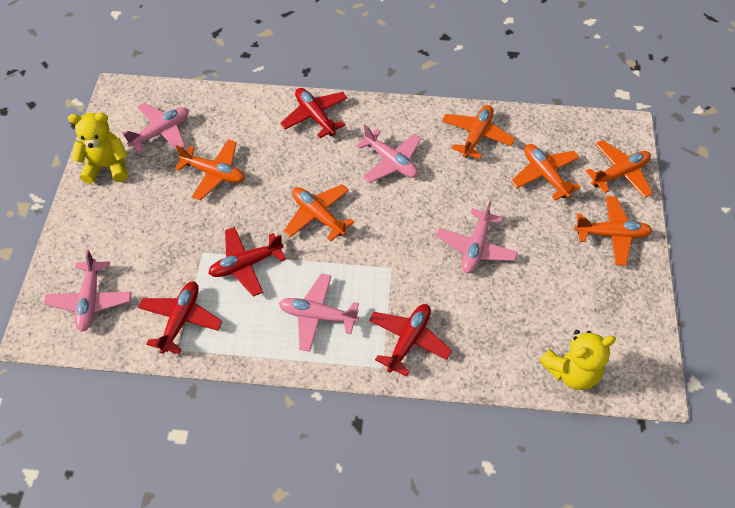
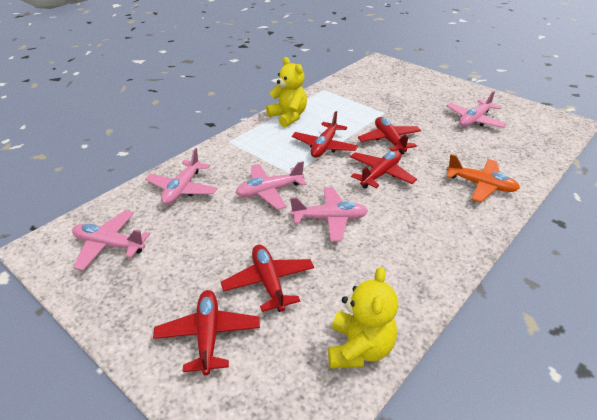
orange plane: 6 -> 1
red plane: 4 -> 5

